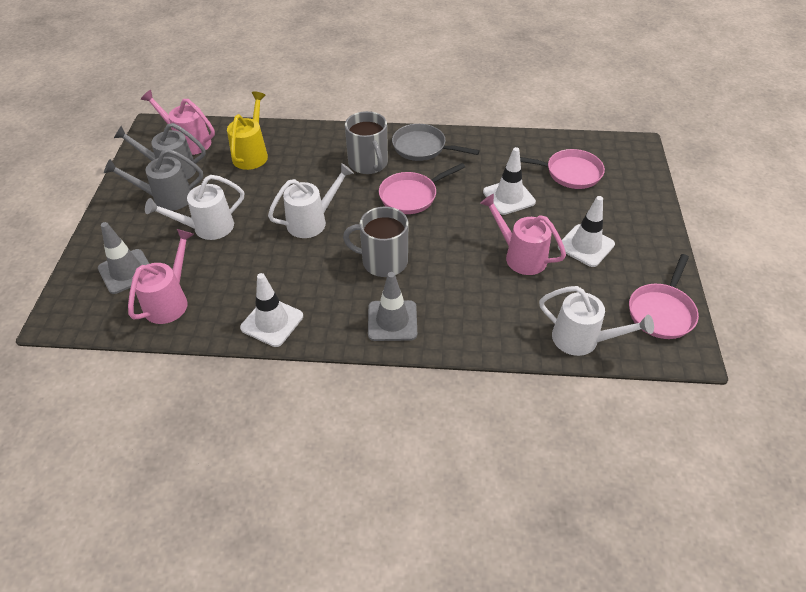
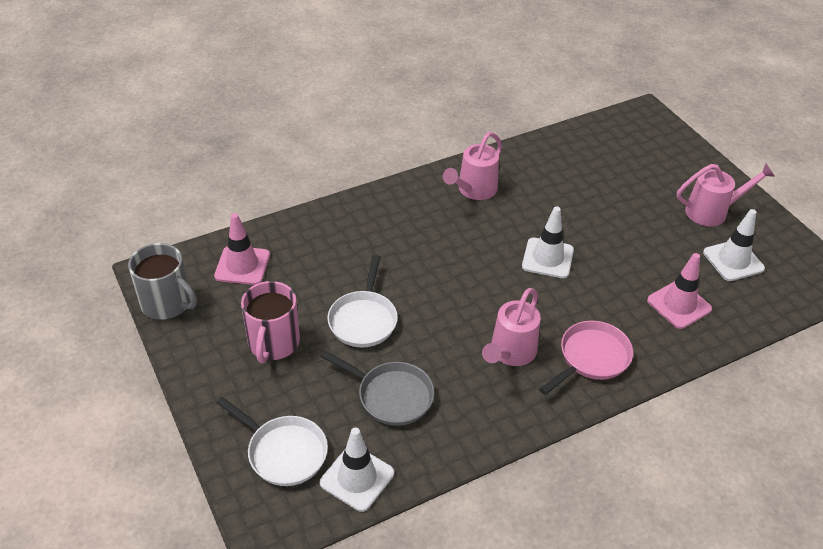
grey mug: 2 -> 1
grey traffic cone: 2 -> 0
grey watering can: 2 -> 0
pink mug: 0 -> 1
pink pan: 3 -> 1
pink traffic cone: 0 -> 2
white pan: 0 -> 2
white watering can: 3 -> 0
yellow watering can: 1 -> 0

